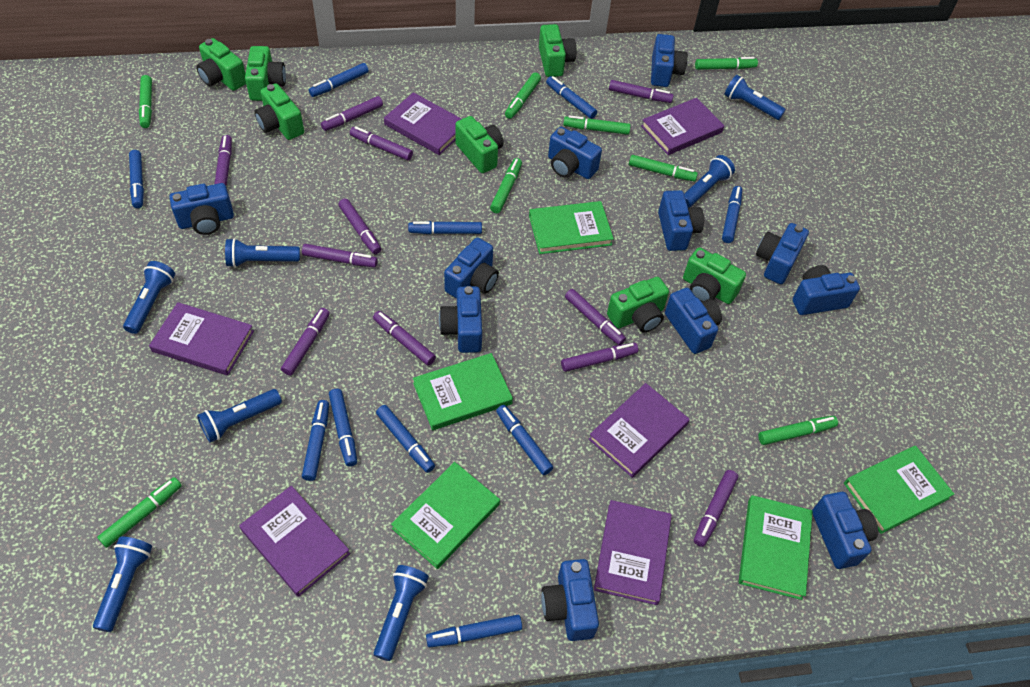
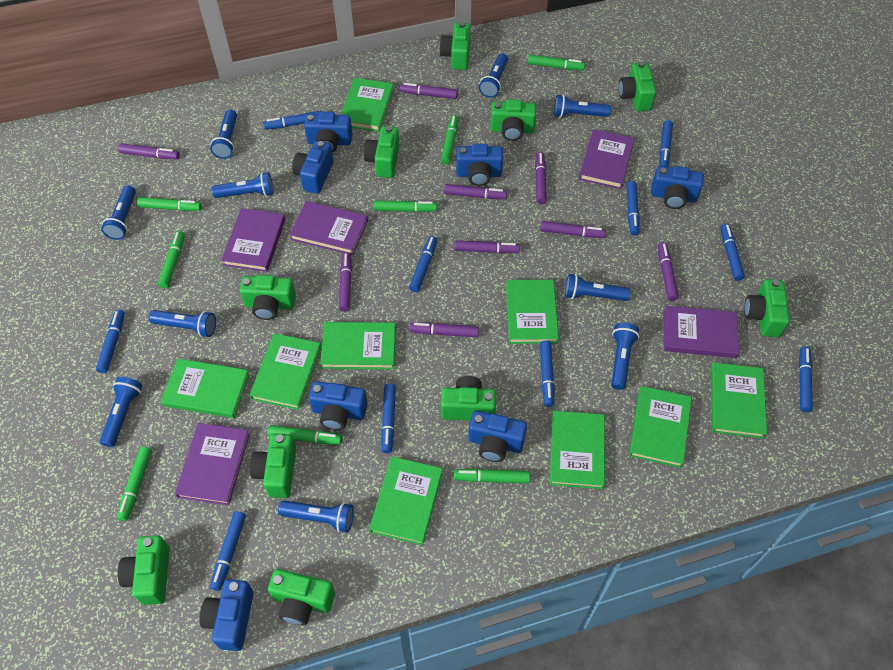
blue camera: 11 -> 7
blue flashlight: 7 -> 10
green book: 5 -> 9
green camera: 7 -> 10
purple book: 6 -> 5
purple marker: 11 -> 9

